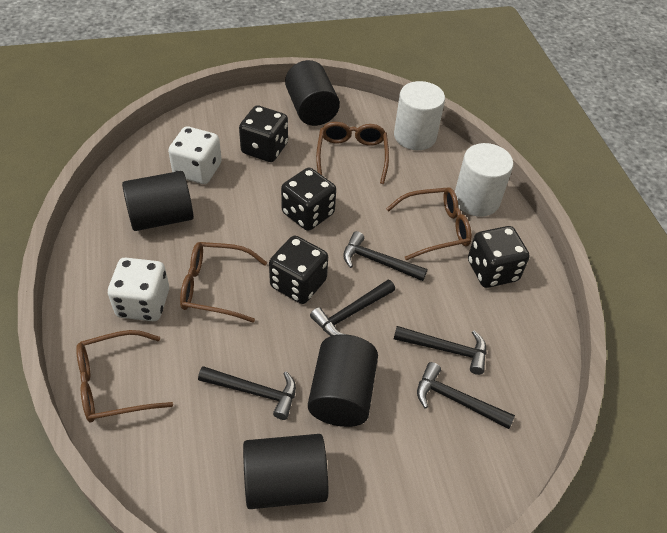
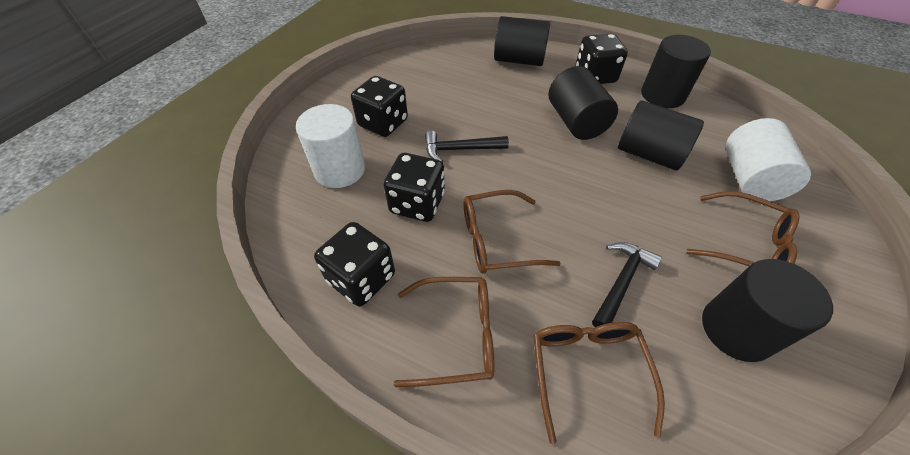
black cylinder: 4 -> 5
black hammer: 5 -> 2
white dice: 2 -> 0

